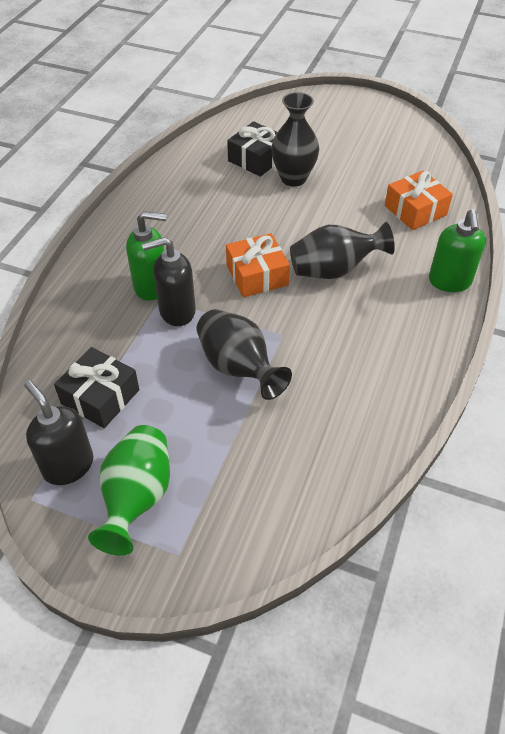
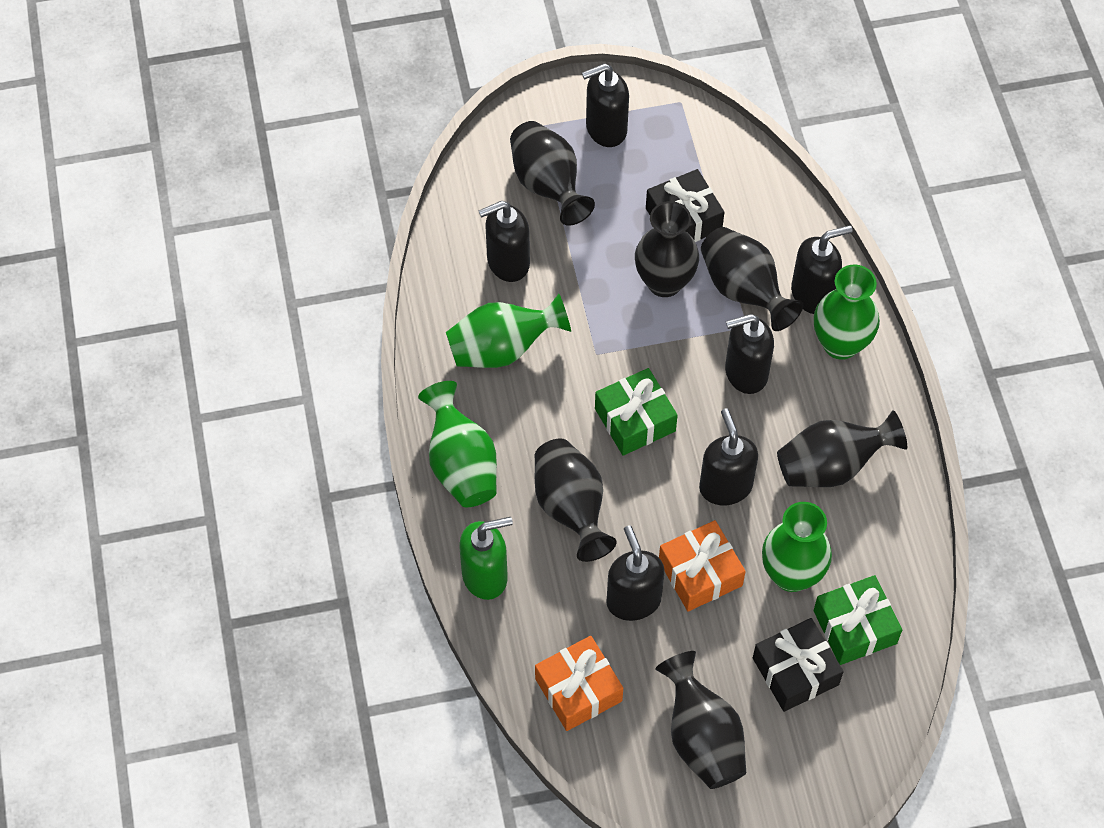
black soap dispenser: 2 -> 6
black vase: 3 -> 6
green gift: 0 -> 2
green soap dispenser: 2 -> 1
green vase: 1 -> 4

